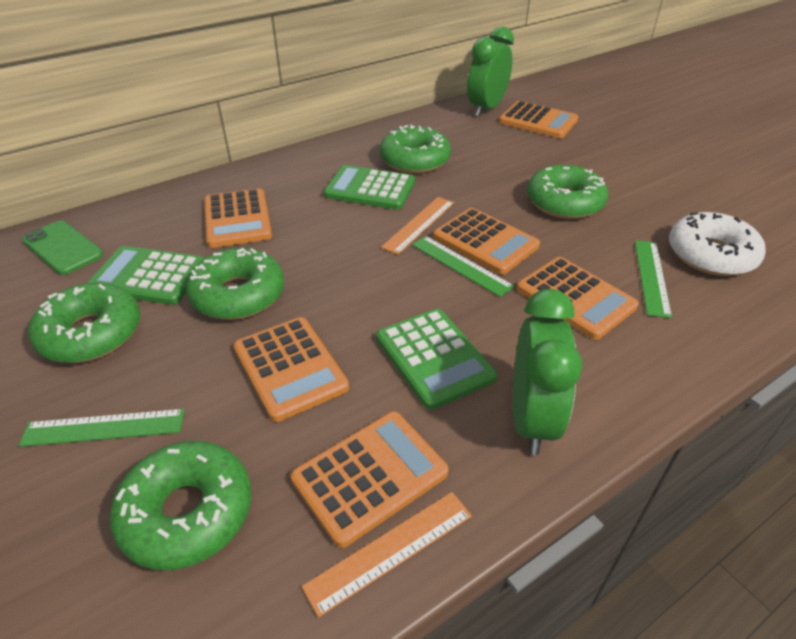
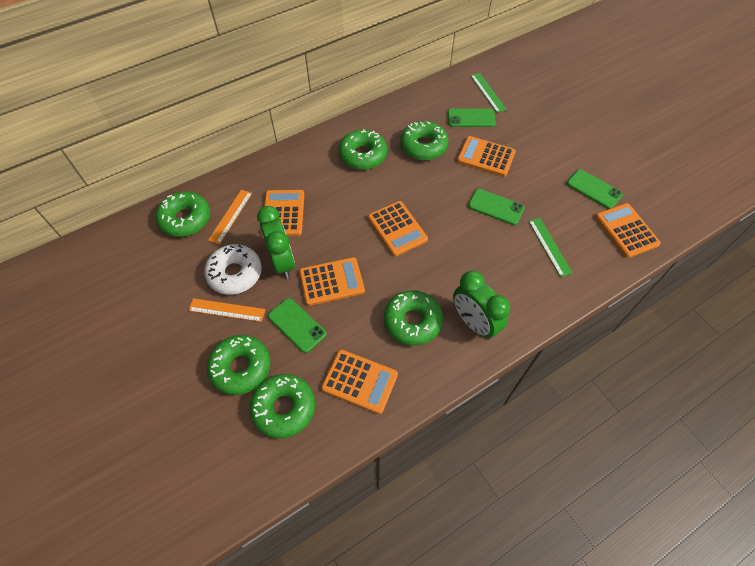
green calculator: 3 -> 0
green donut: 5 -> 6
green phone: 1 -> 4
green ruler: 3 -> 2

